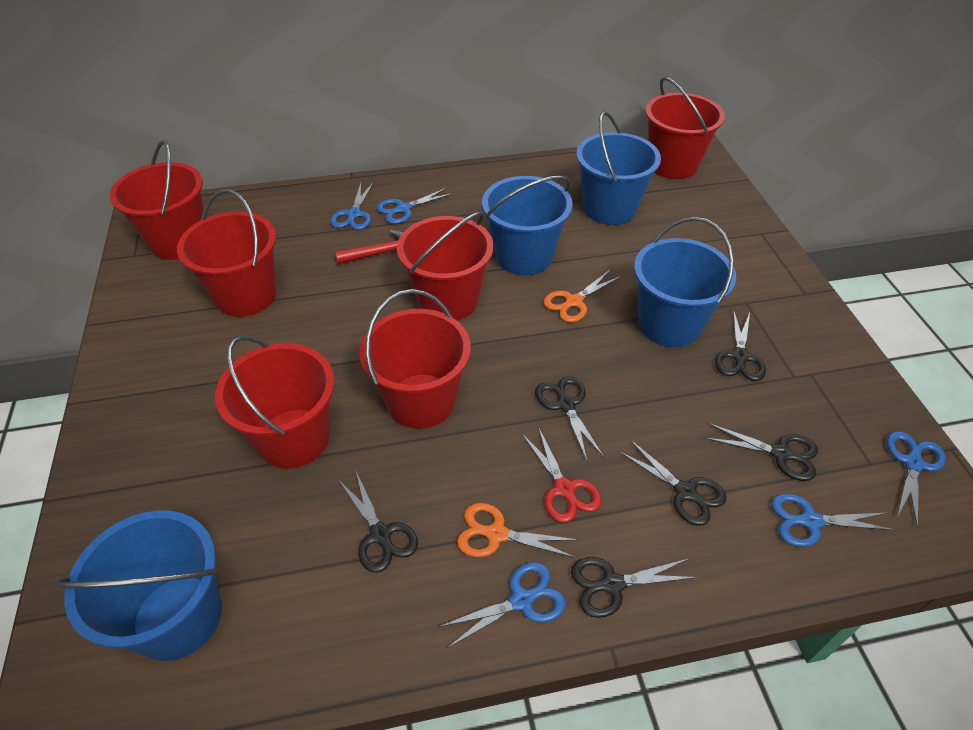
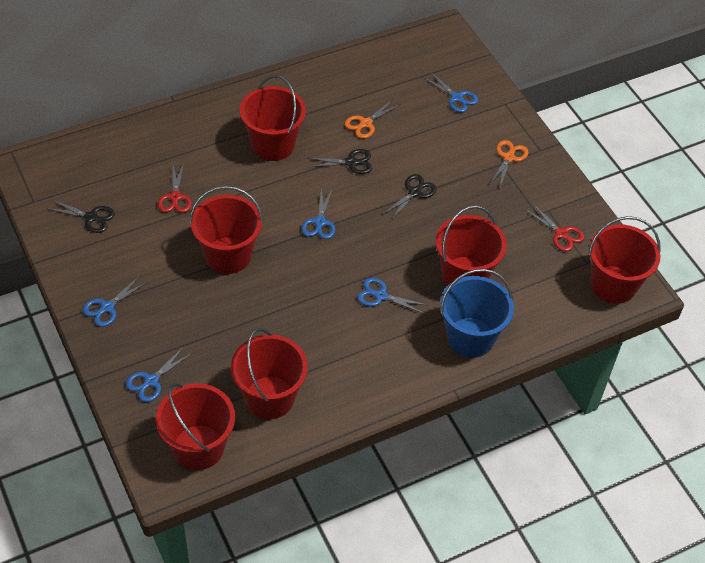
black scissors: 6 -> 3
blue bucket: 4 -> 1
red hammer: 1 -> 0
red scissors: 1 -> 2

